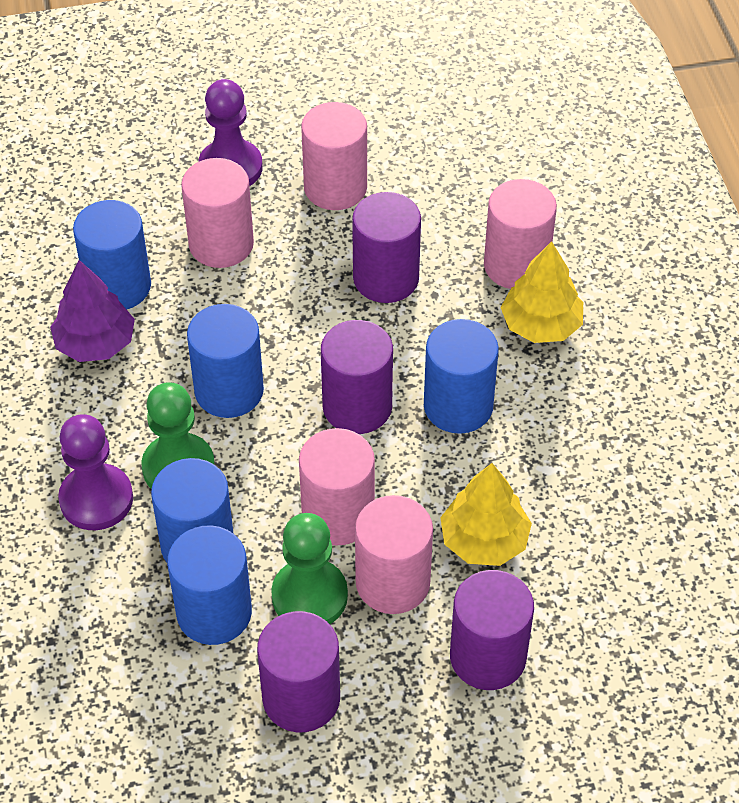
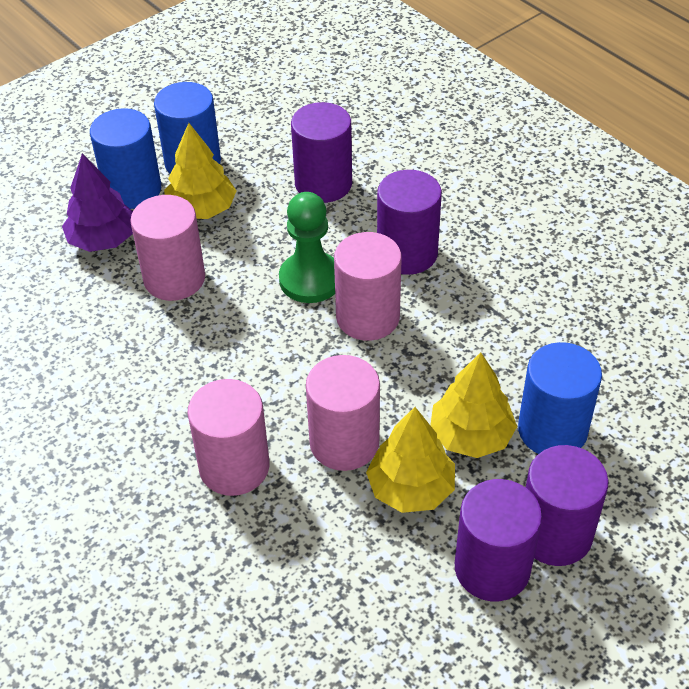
blue cylinder: 5 -> 3
green pawn: 2 -> 1
pink cylinder: 5 -> 4
purple pawn: 2 -> 0
yellow tree: 2 -> 3

